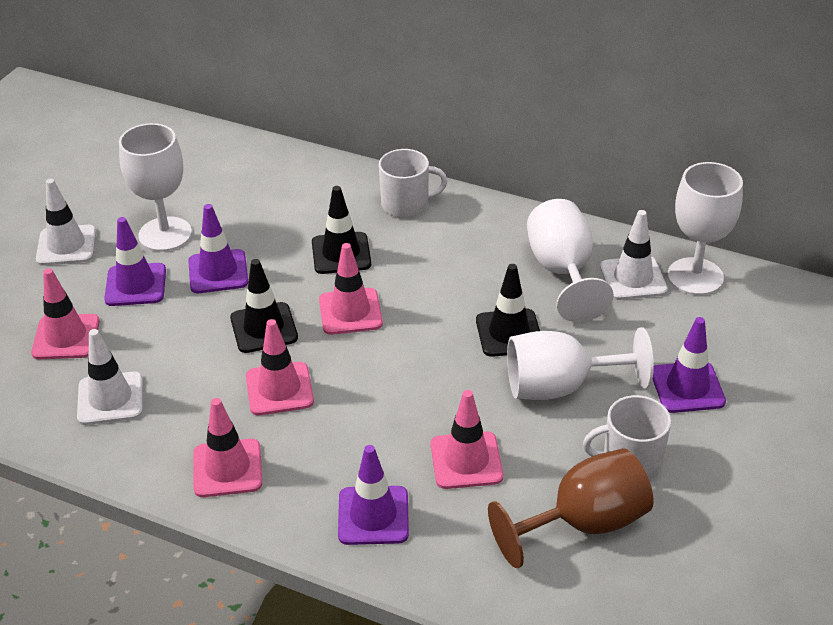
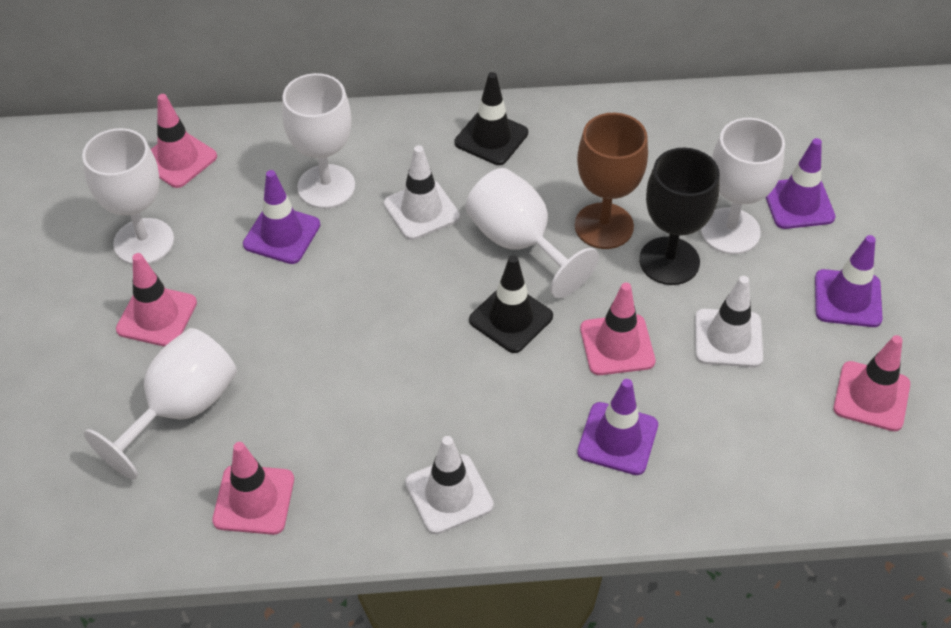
black goblet: 0 -> 1
black traffic cone: 3 -> 2
white goblet: 4 -> 5
white mug: 2 -> 0

